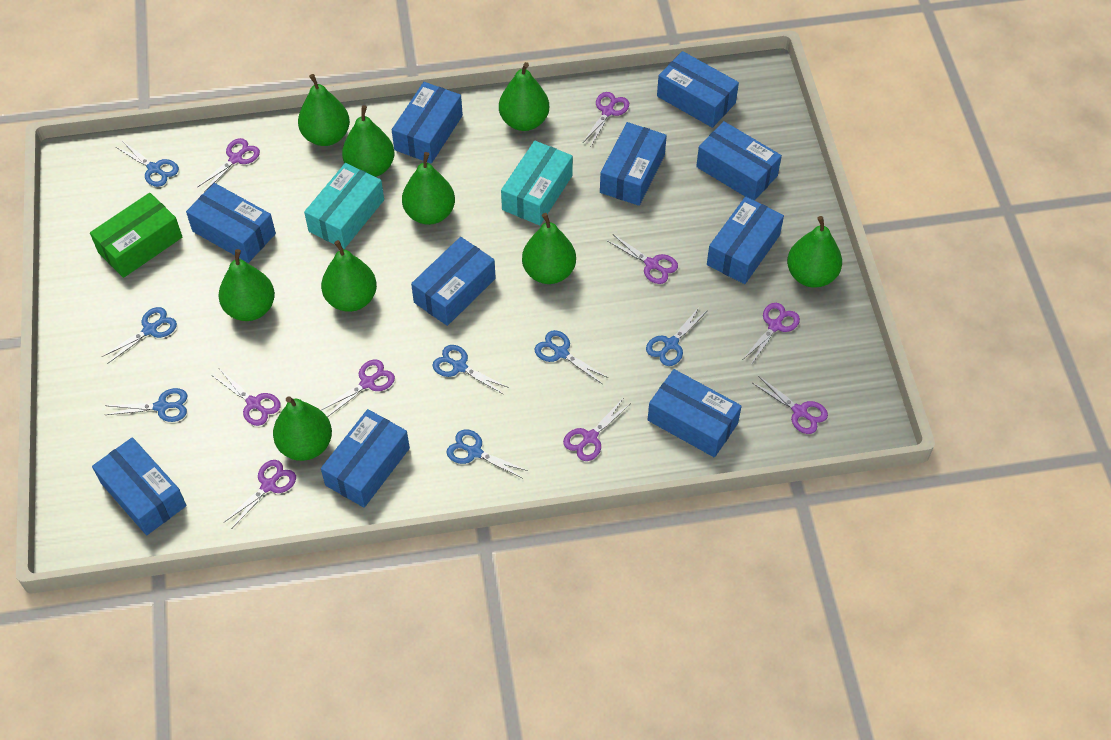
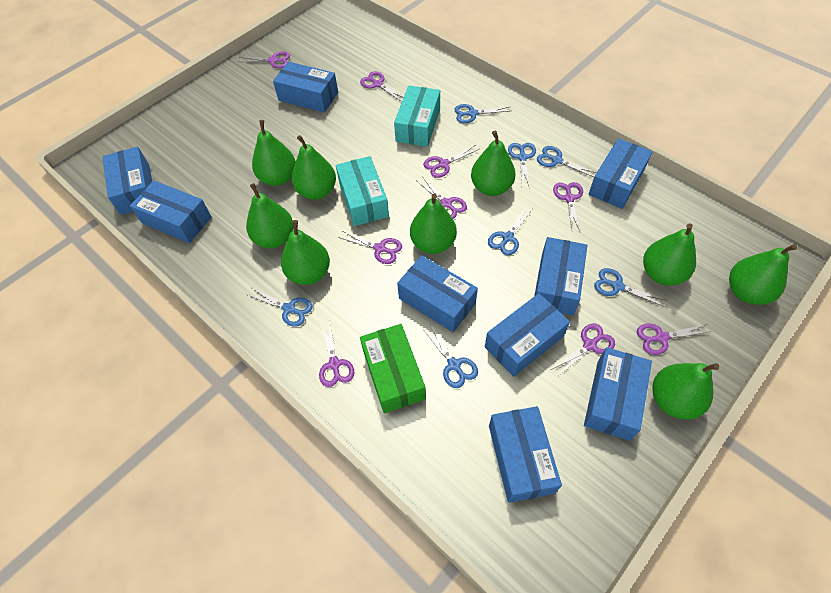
blue box: 10 -> 9

